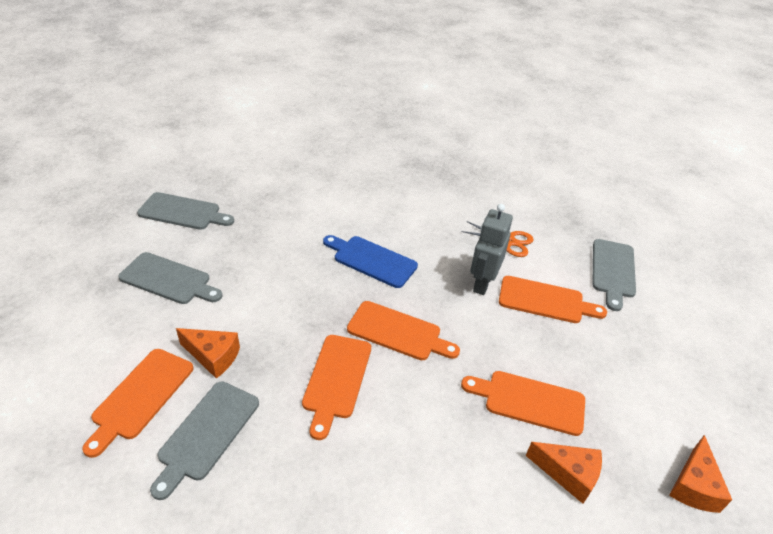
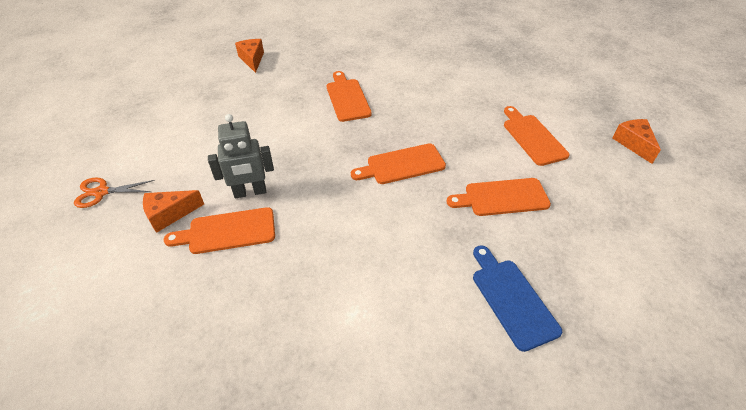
grey cutting board: 4 -> 0

